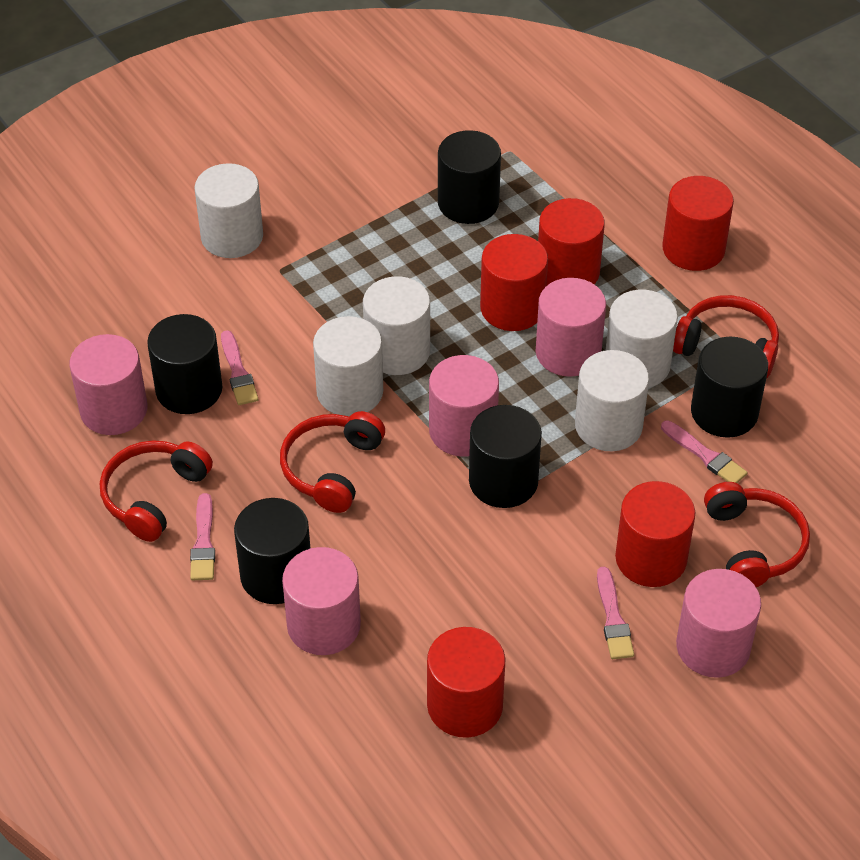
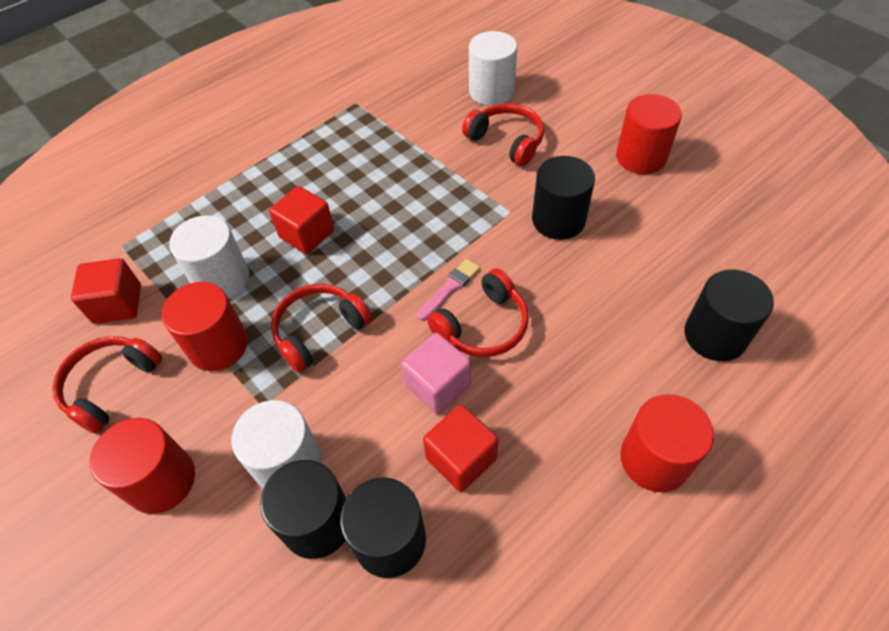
black cylinder: 5 -> 4
pink brush: 4 -> 1
pink cube: 0 -> 1
pink cylinder: 5 -> 0
red cube: 0 -> 3
red cylinder: 5 -> 4
white cylinder: 5 -> 3

